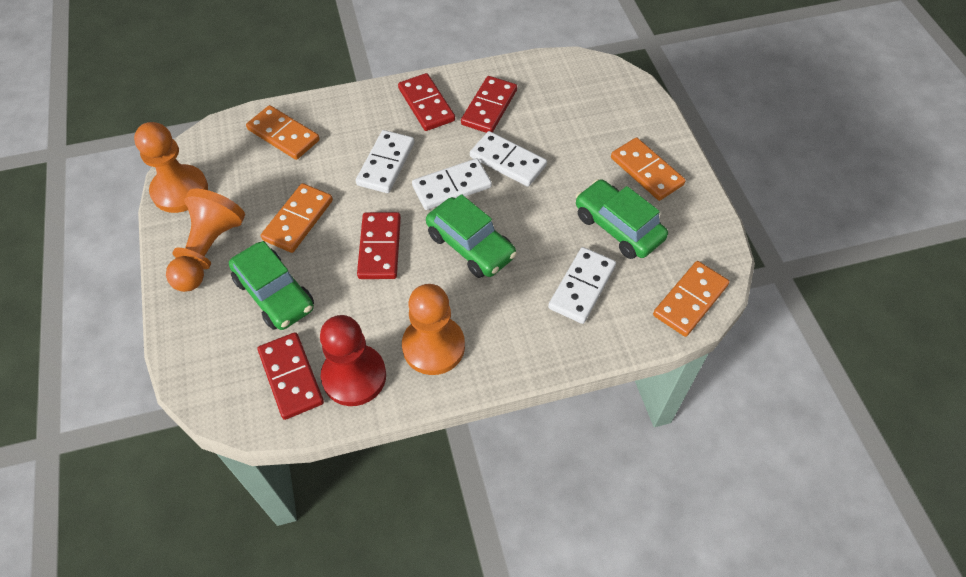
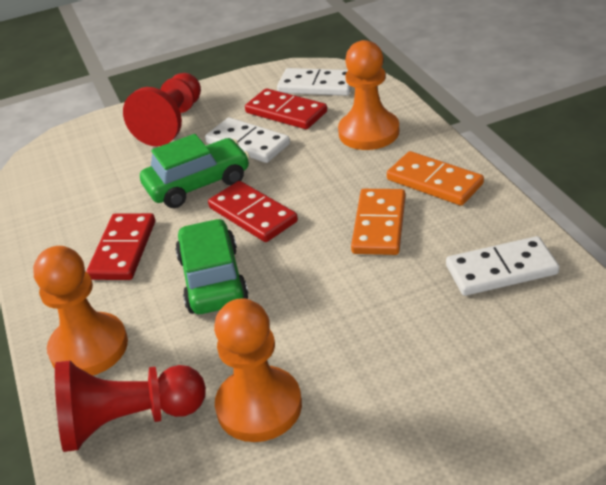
green car: 3 -> 2
orange domino: 4 -> 2
red domino: 4 -> 3
red pawn: 1 -> 2
white domino: 4 -> 3

